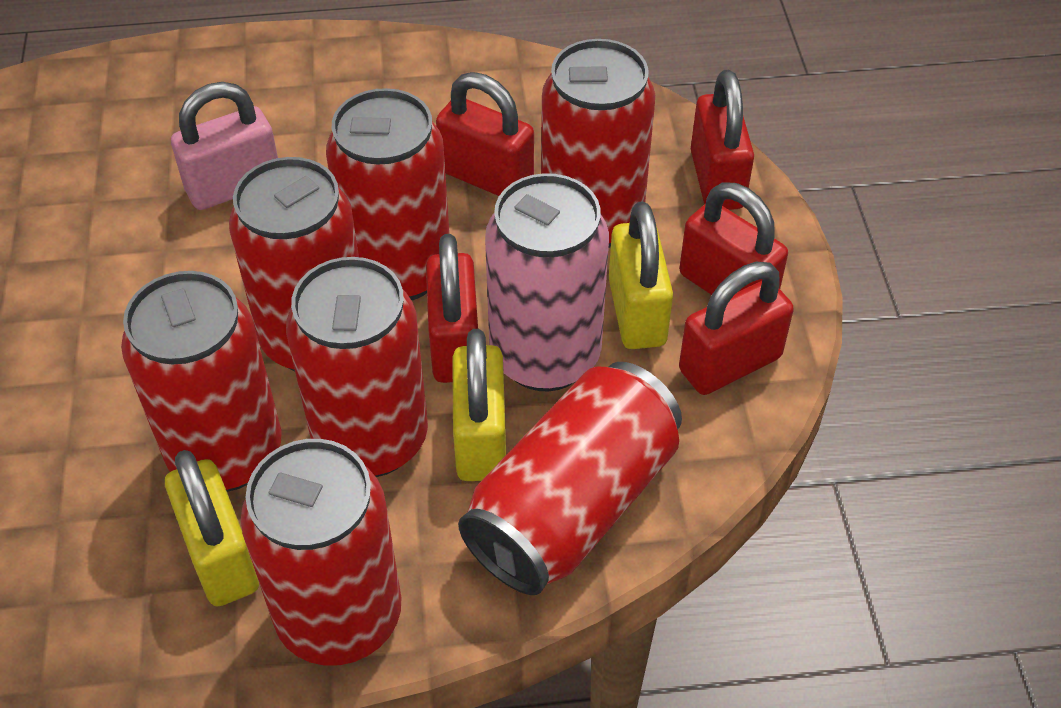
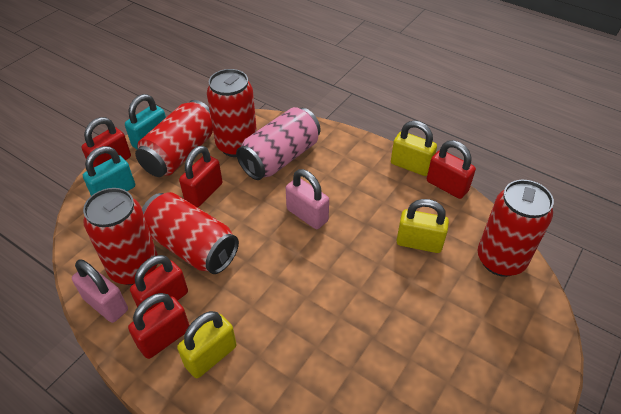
pink padlock: 1 -> 2
red can: 7 -> 5
turquoise padlock: 0 -> 2

